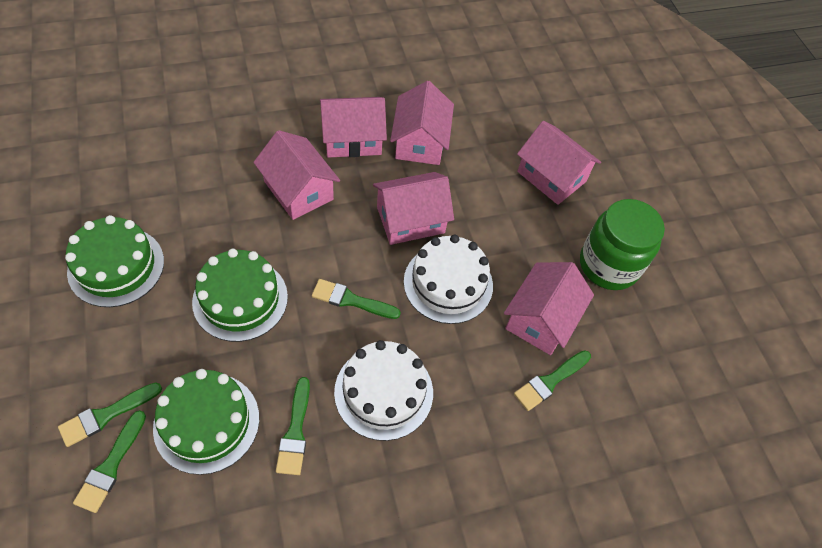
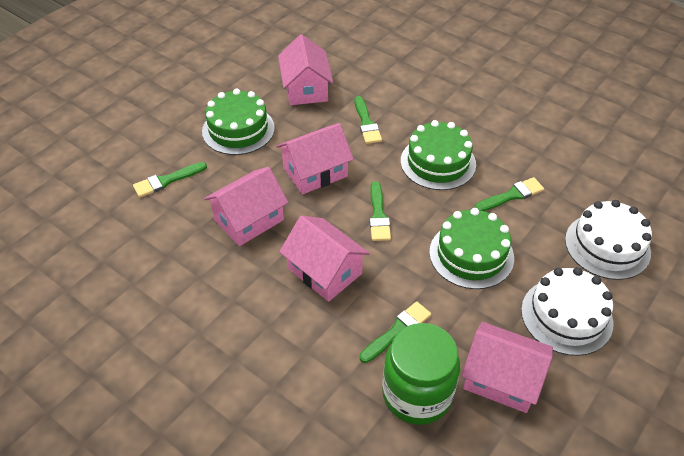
pink house: 6 -> 5

